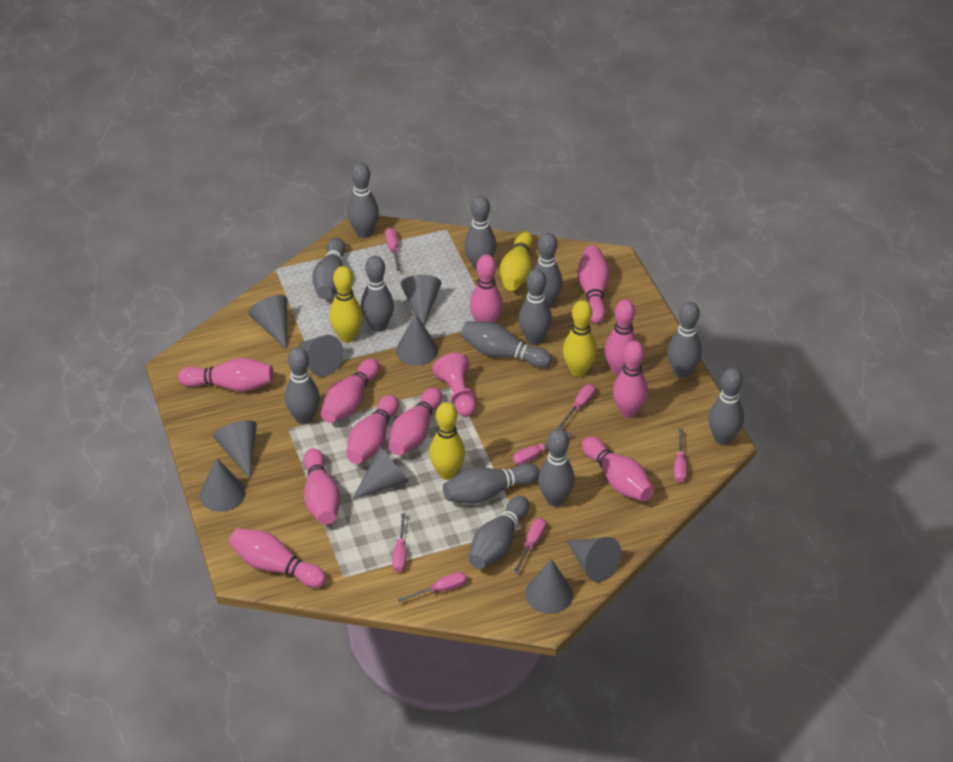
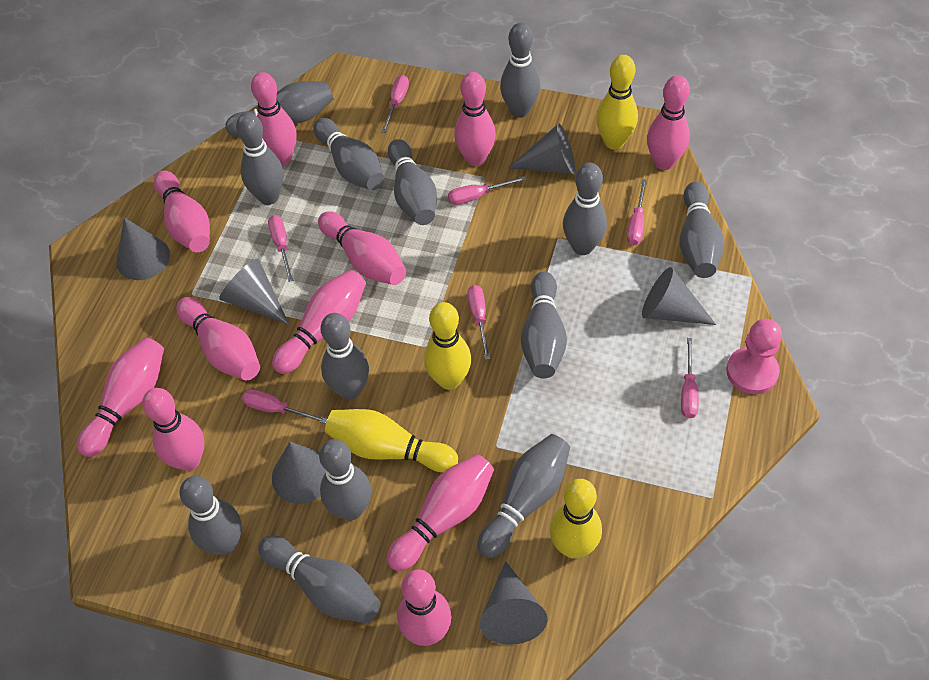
grey cone: 9 -> 6

